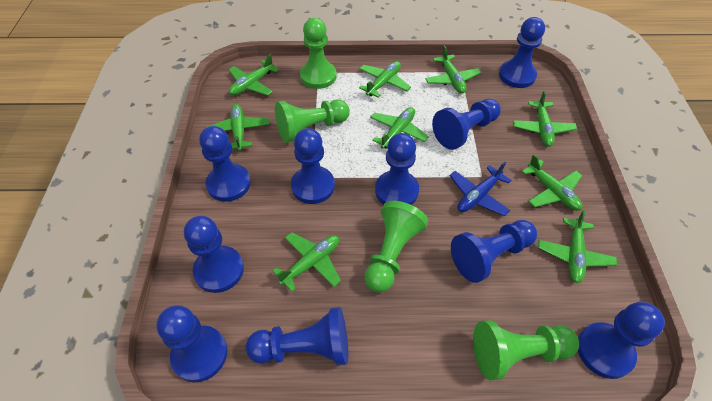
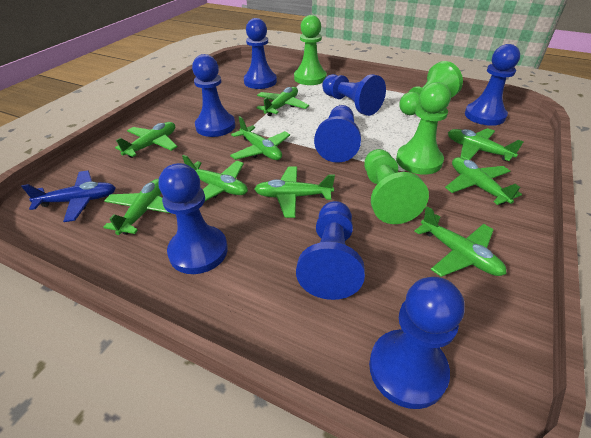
blue pawn: 10 -> 8

